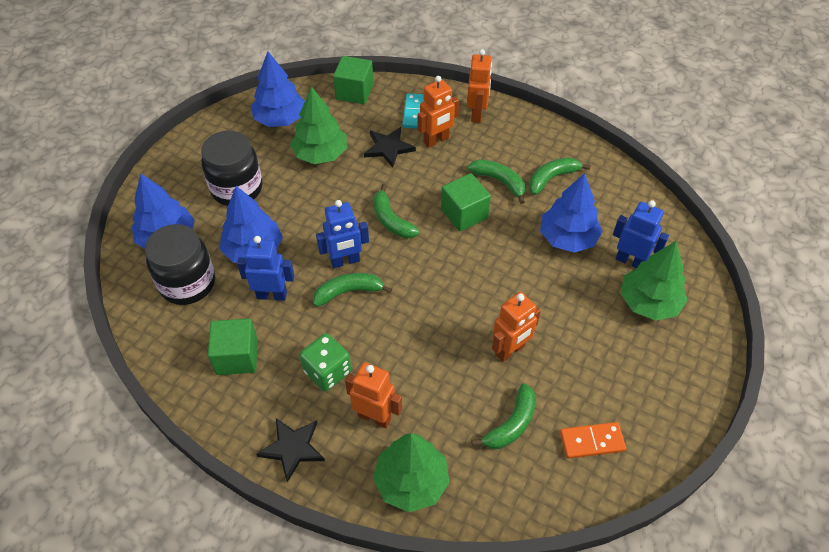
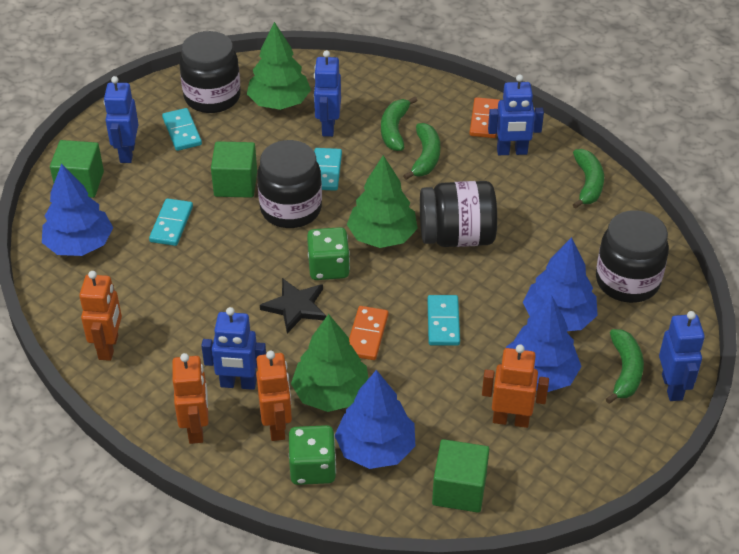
black jar: 2 -> 4
black star: 2 -> 1
blue robot: 3 -> 5
green banana: 5 -> 4
green dice: 1 -> 2
orange domino: 1 -> 2
turquoise domino: 1 -> 4

